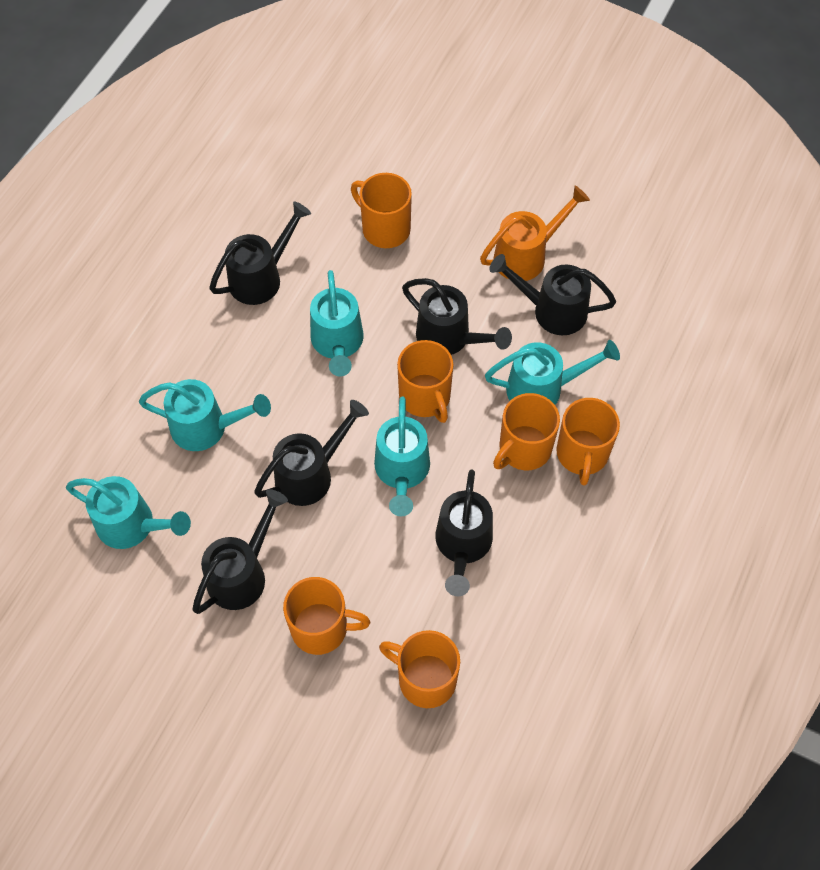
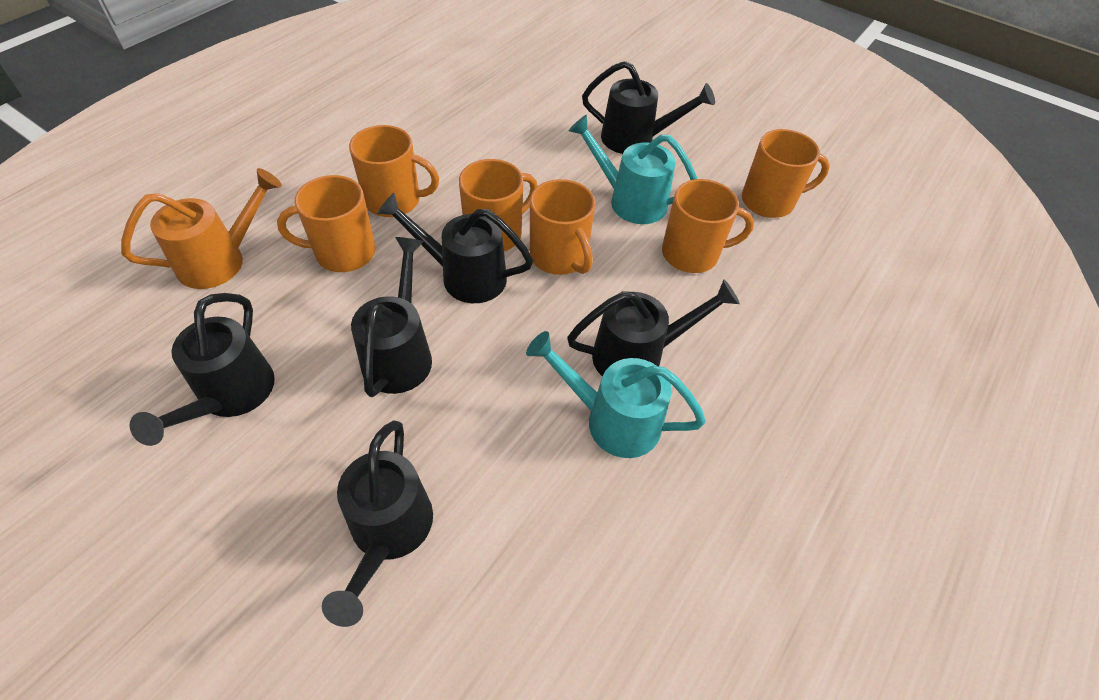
turquoise watering can: 5 -> 2

